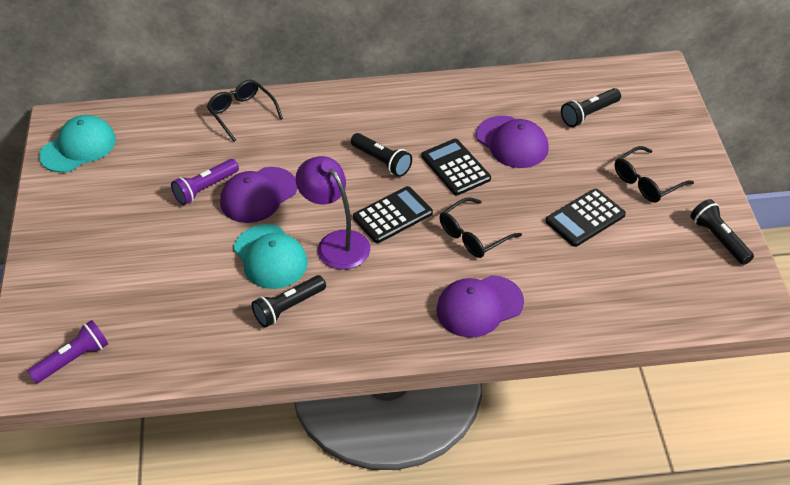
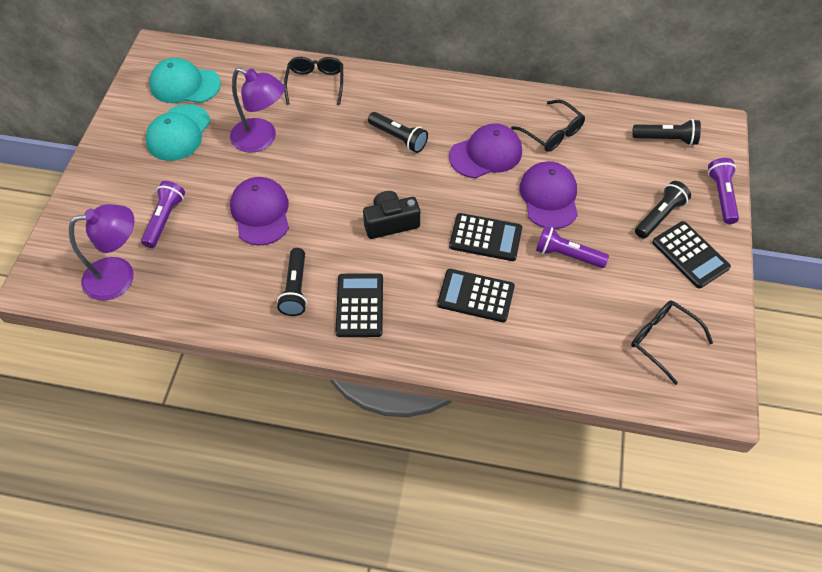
black calculator: 3 -> 4
black camera: 0 -> 1
purple flashlight: 2 -> 3
purple lamp: 1 -> 2

